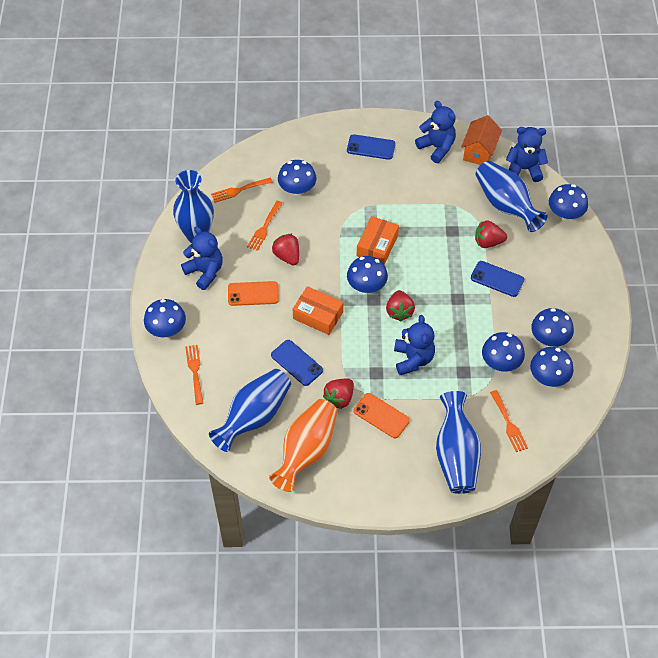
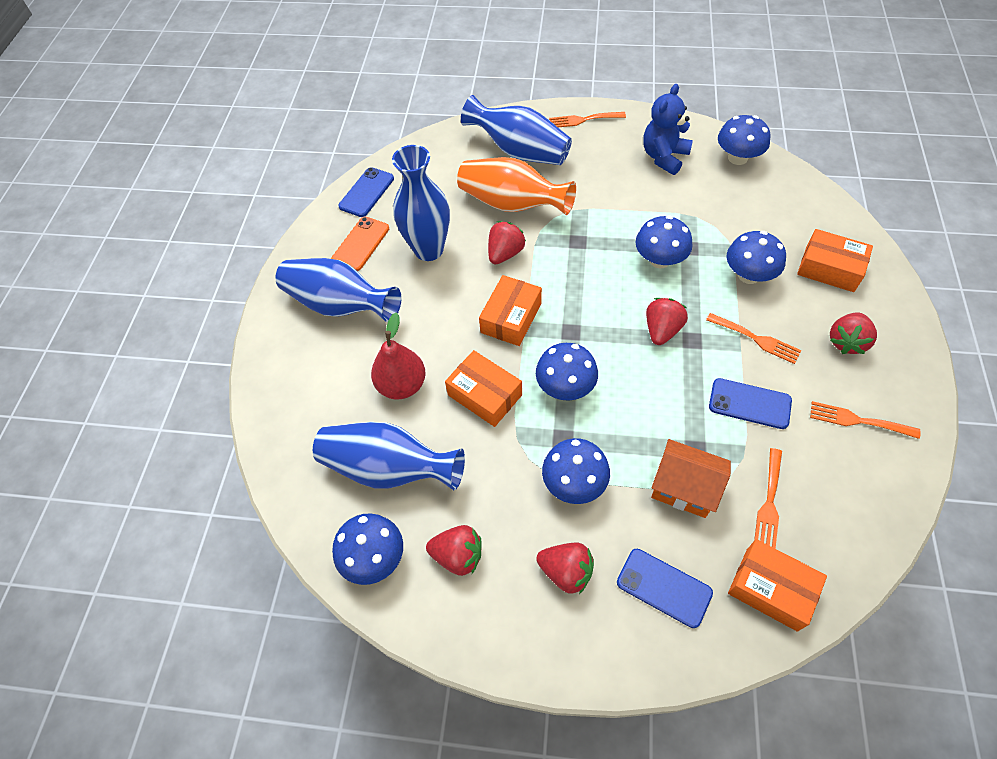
blue mushroom: 7 -> 6
blue teddy bear: 4 -> 1
orange box: 2 -> 4
orange phone: 2 -> 1
red pear: 0 -> 1
red strawberry: 4 -> 5

